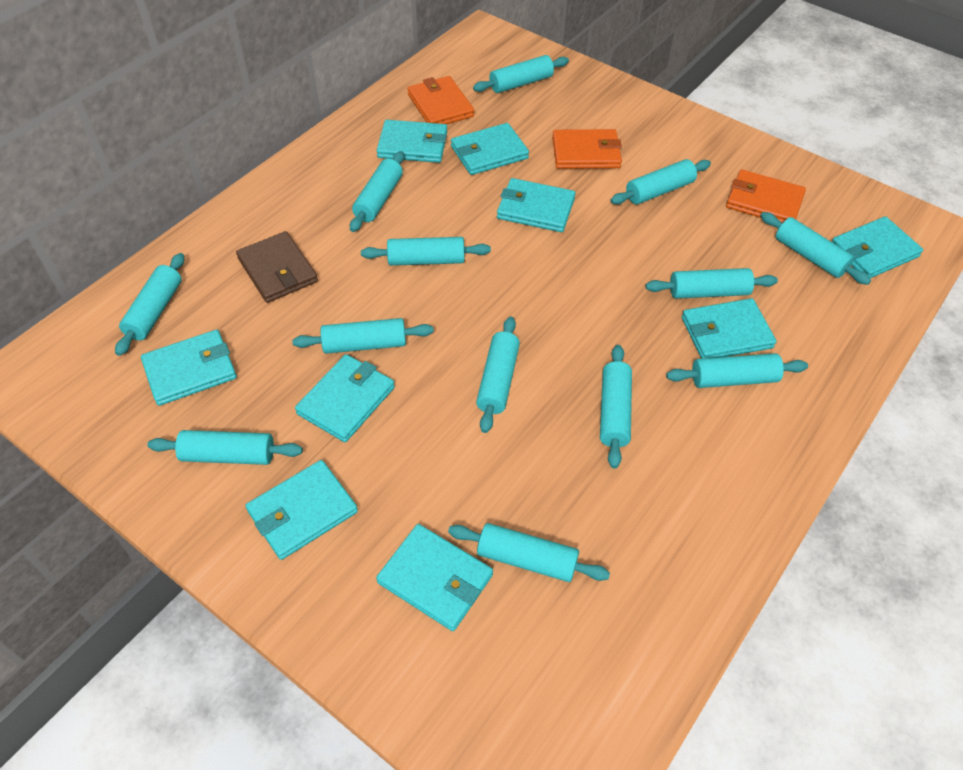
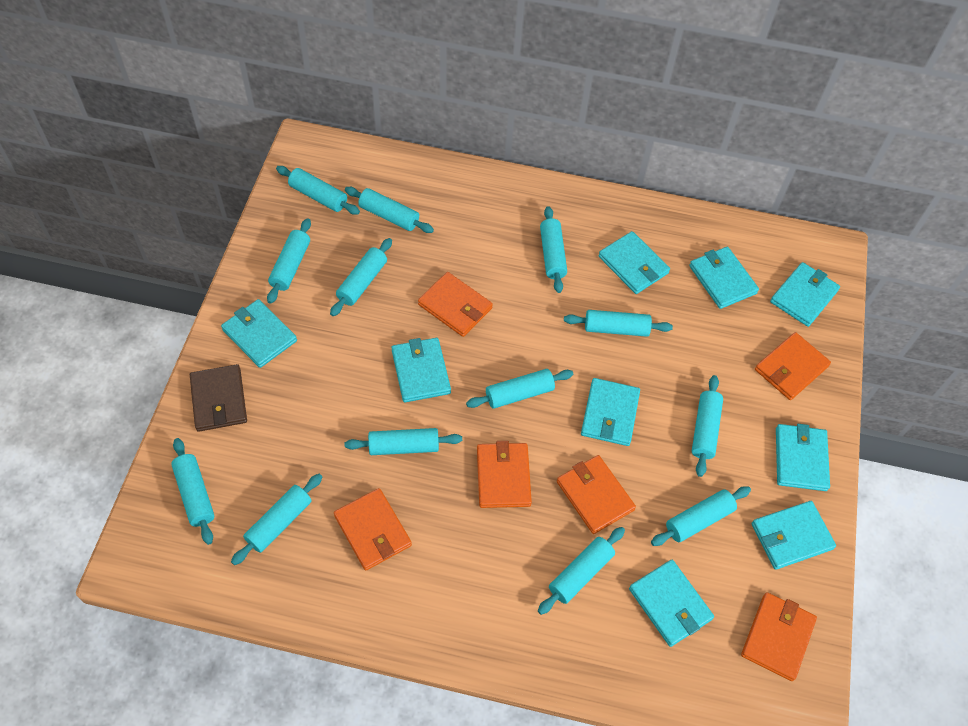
orange wallet: 3 -> 6

